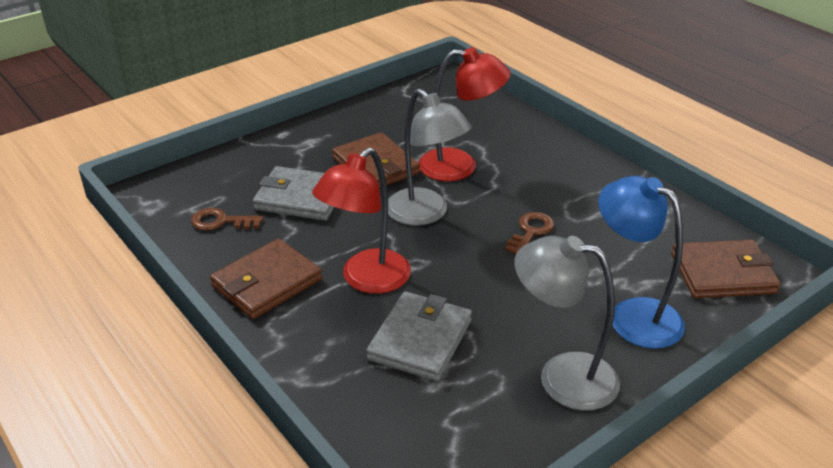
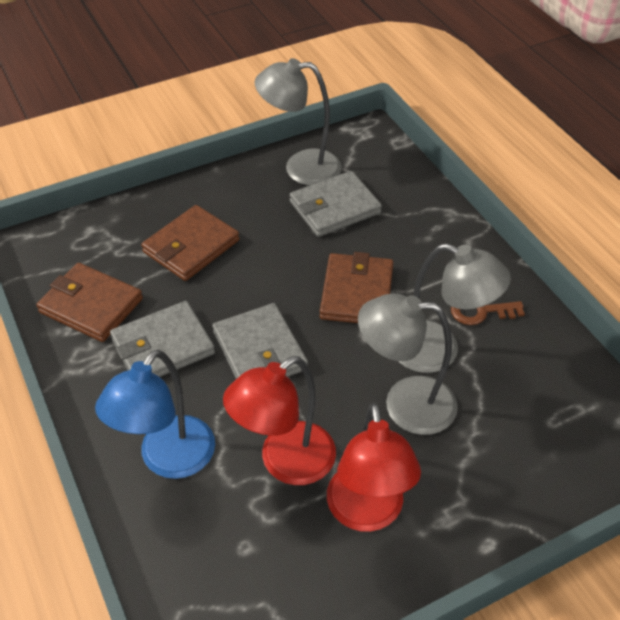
brown key: 2 -> 1
grey lamp: 2 -> 3
grey wallet: 2 -> 3

